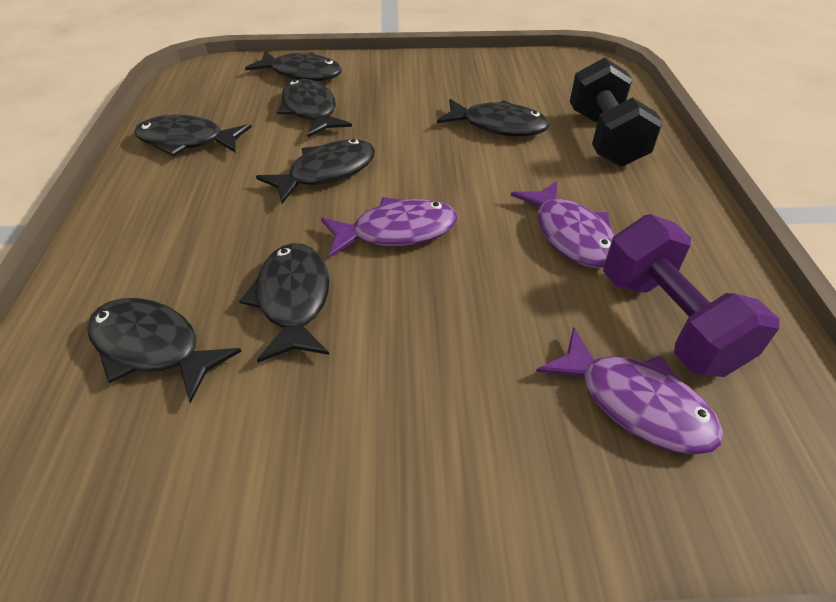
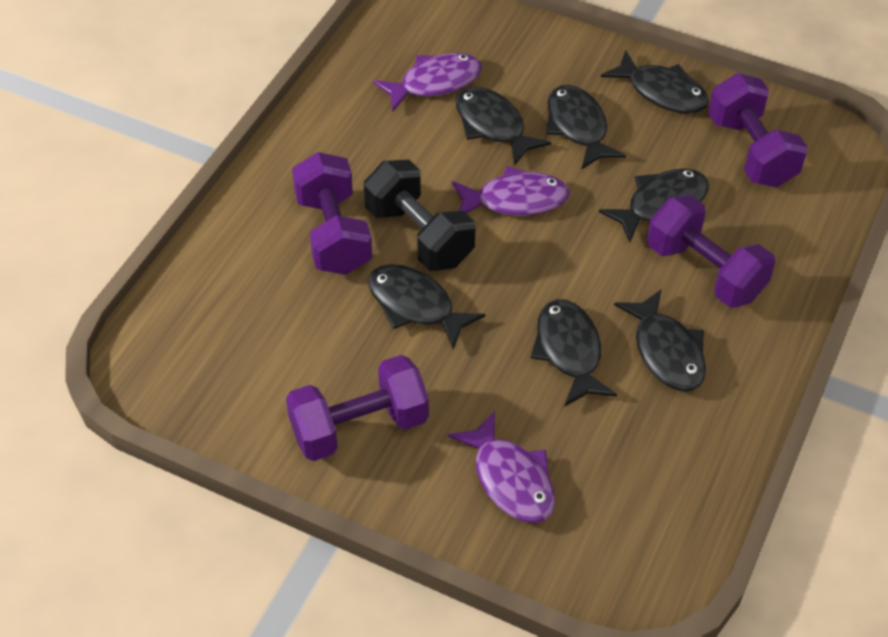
purple dumbbell: 1 -> 4

